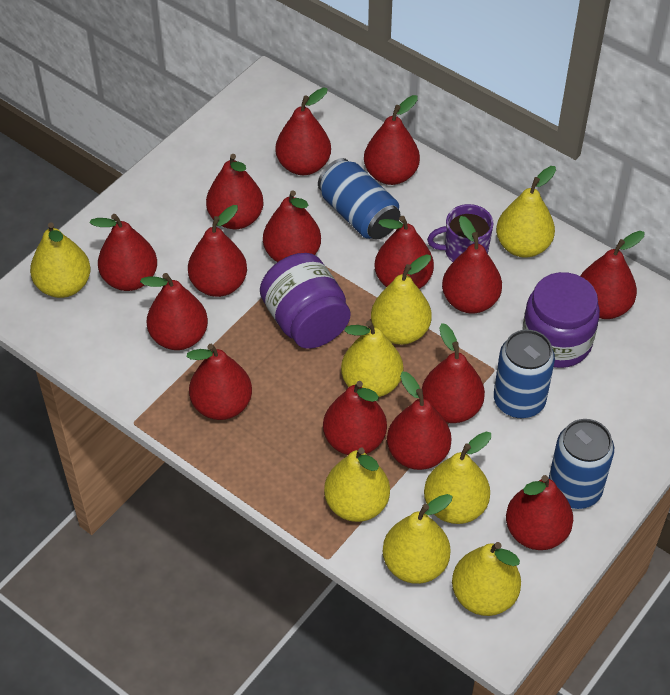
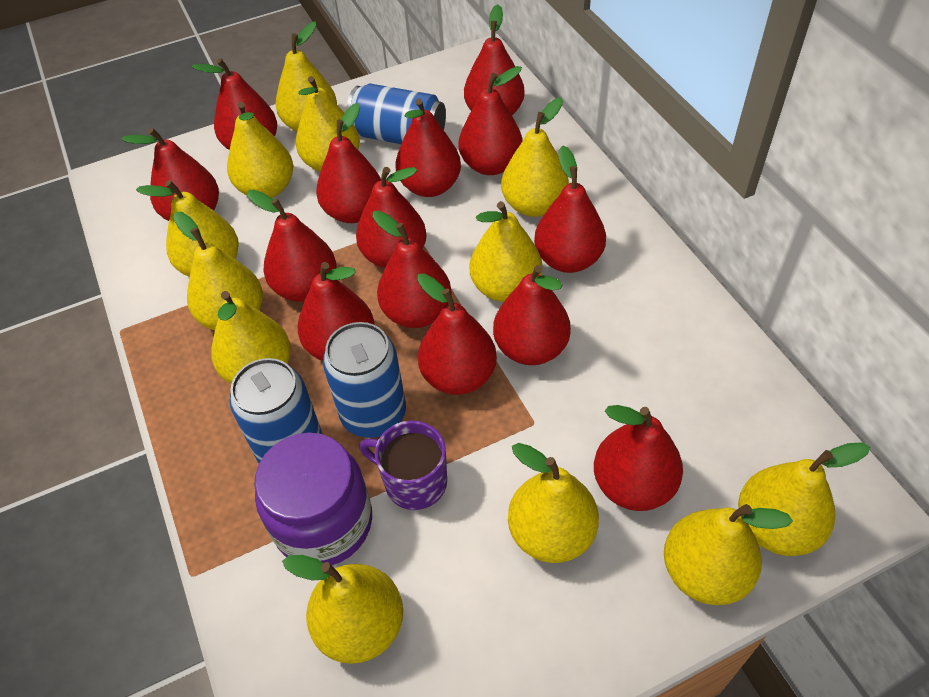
purple jar: 2 -> 1
red pear: 15 -> 14
yellow pear: 8 -> 12

